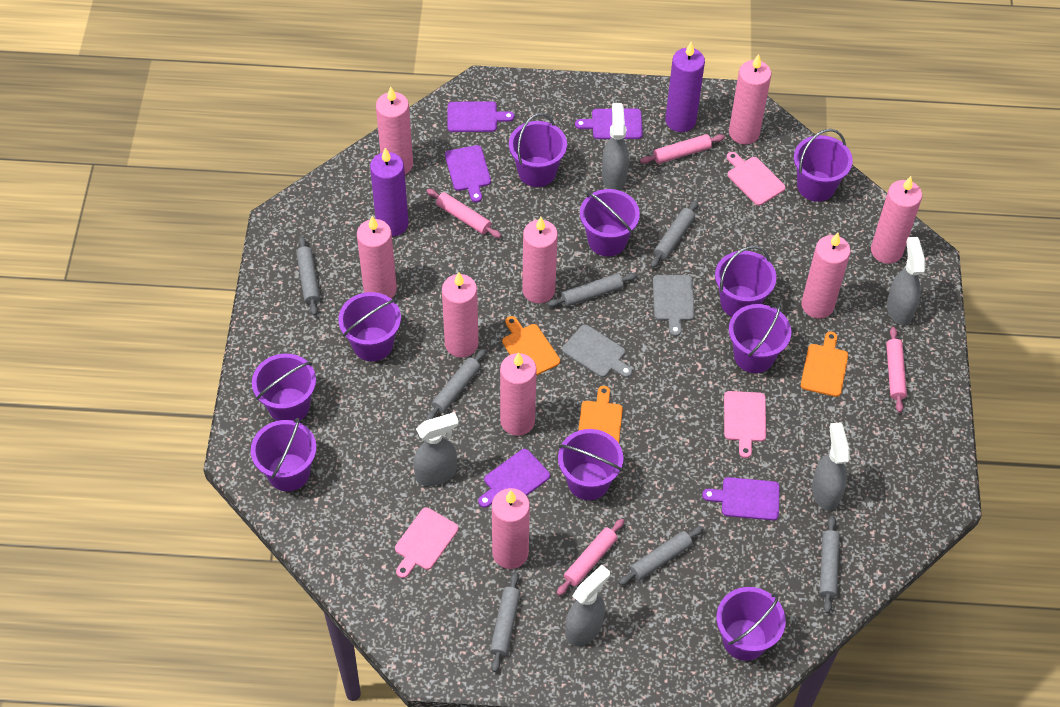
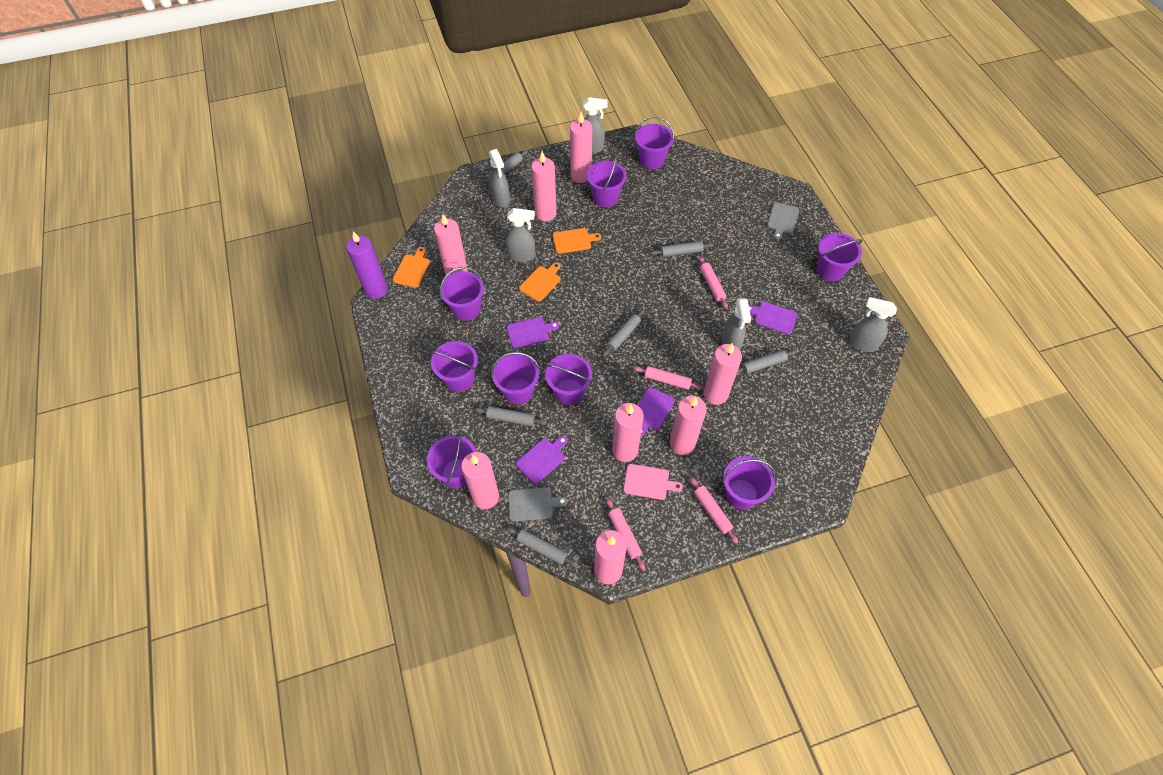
grey rolling pin: 7 -> 6
pink candle: 9 -> 8
pink cutting board: 3 -> 1
purple bucket: 10 -> 9
purple candle: 2 -> 1
purple cutting board: 5 -> 4

